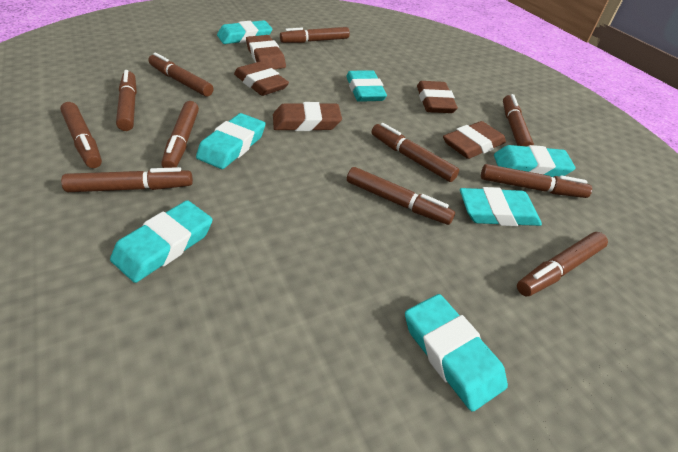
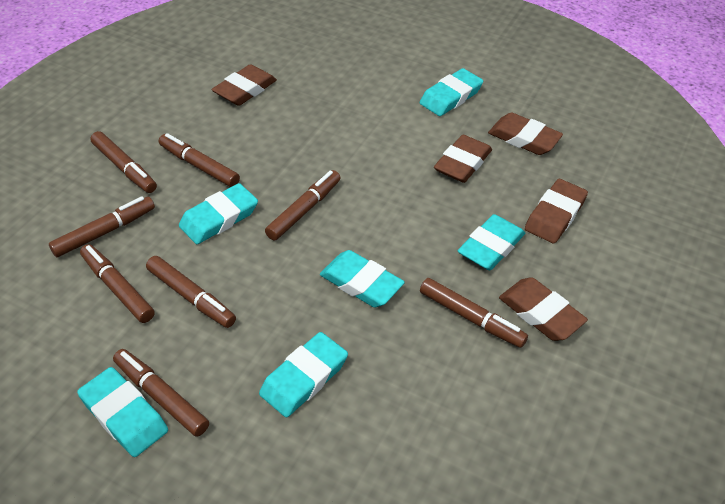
brown marker: 11 -> 8
turquoise eraser: 7 -> 6

